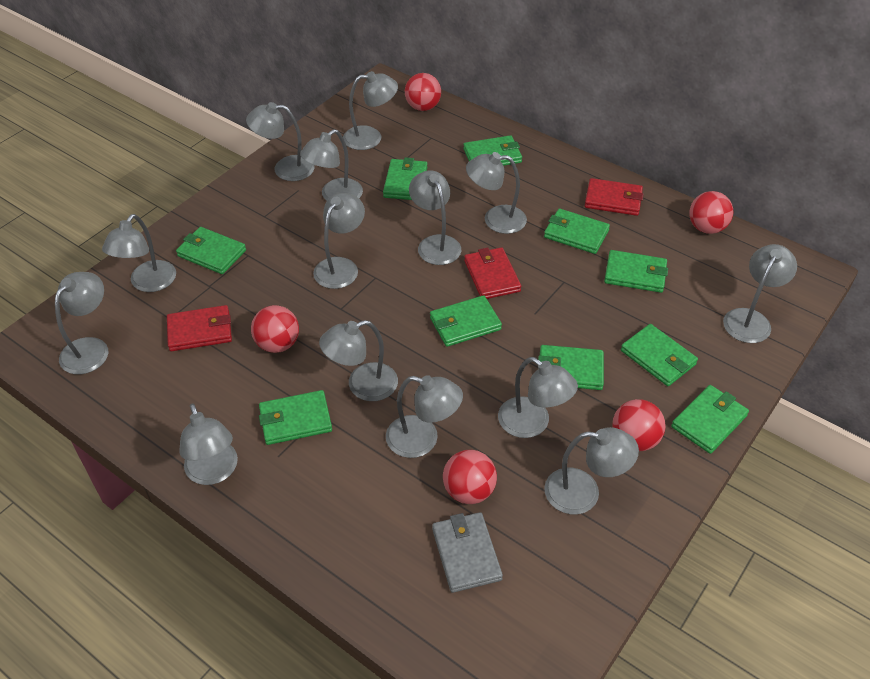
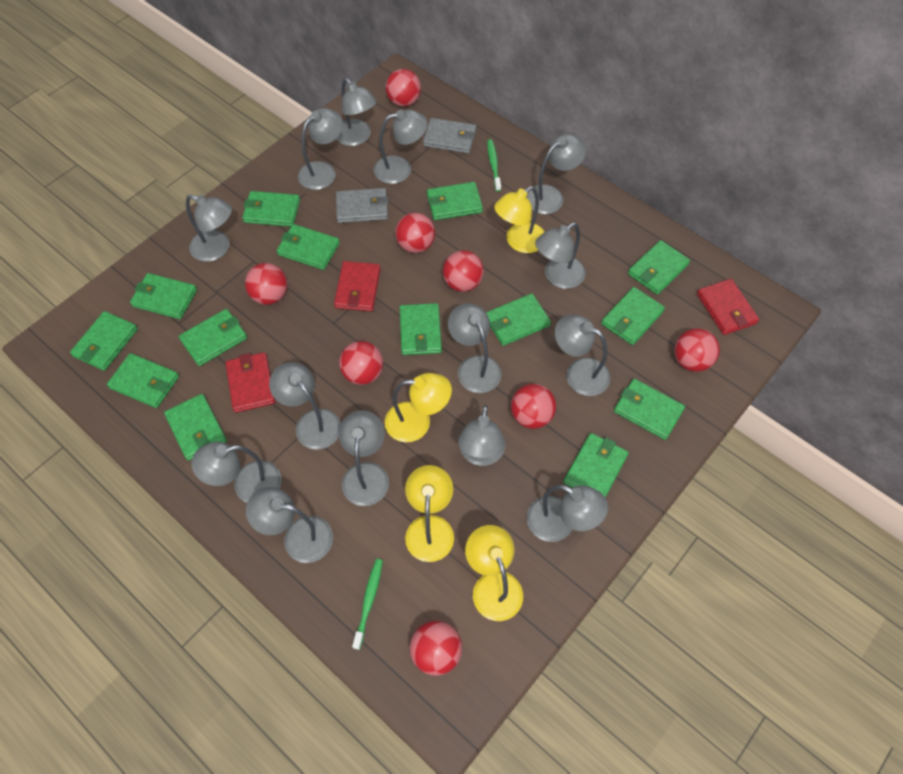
green toothbrush: 0 -> 2
green wallet: 10 -> 14
grey wallet: 1 -> 2
red ball: 5 -> 8
yellow lamp: 0 -> 4

